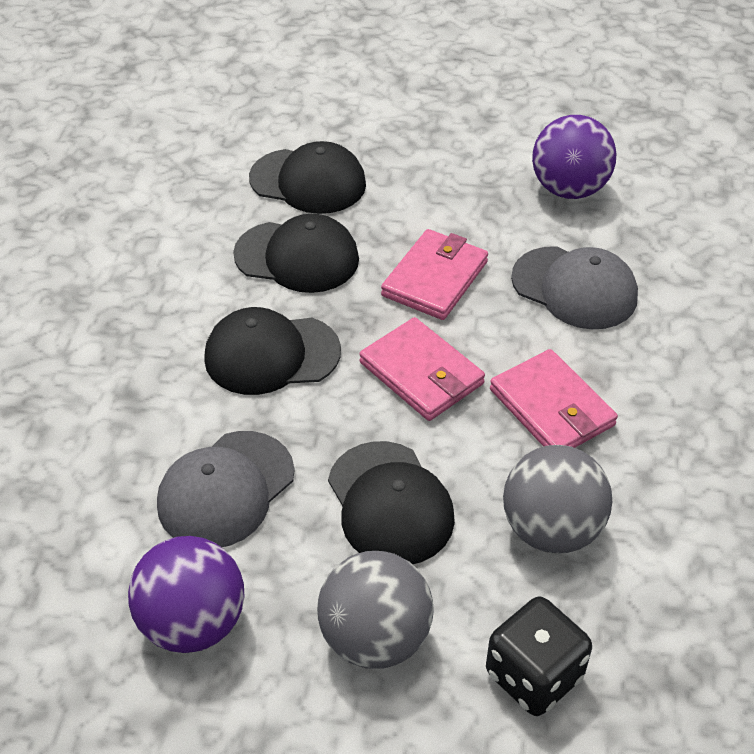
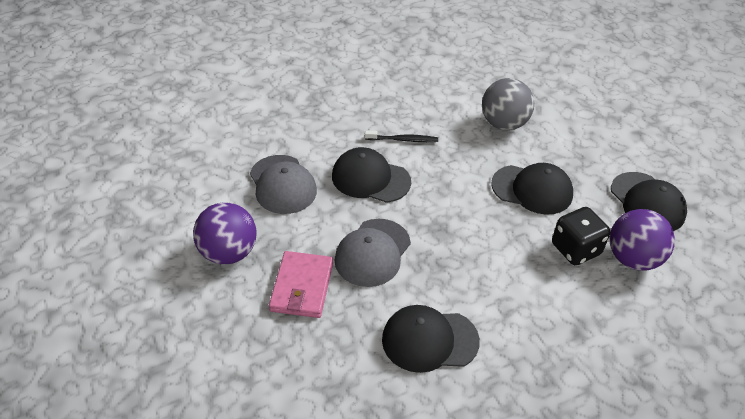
black toothbrush: 0 -> 1
grey ball: 2 -> 1
pink wallet: 3 -> 1

